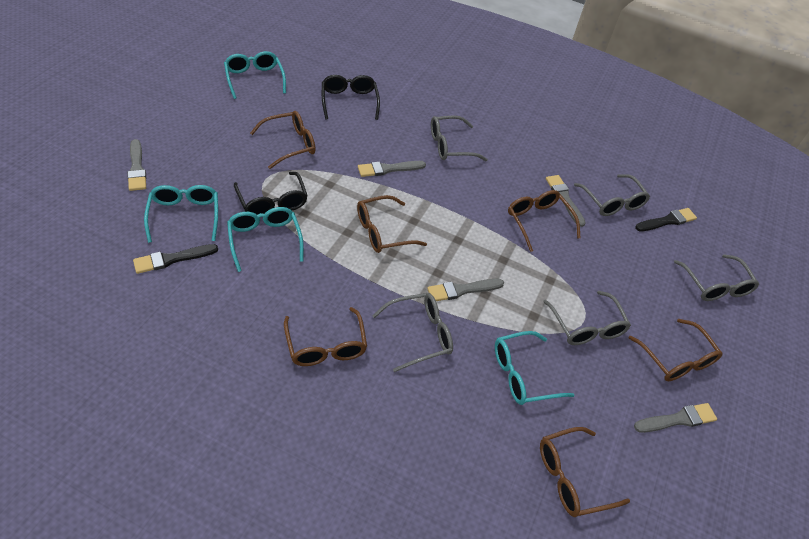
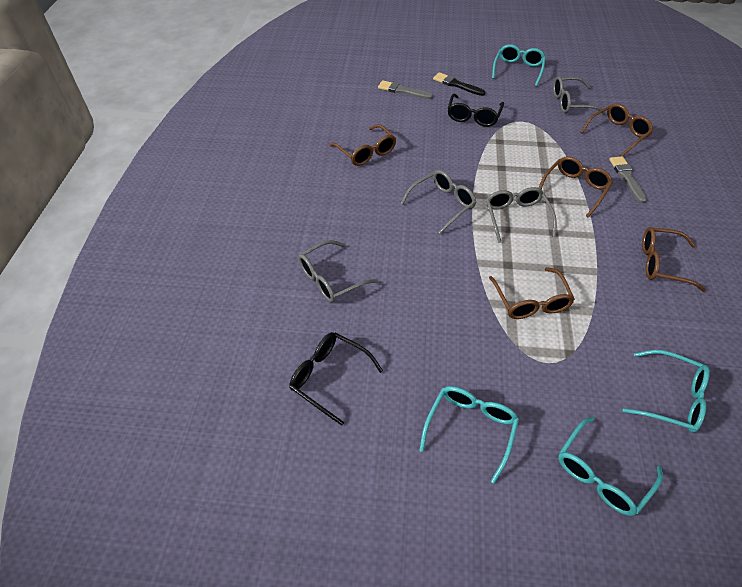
black brush: 2 -> 1
brown glasses: 6 -> 5
grey brush: 5 -> 2
grey glasses: 5 -> 4

